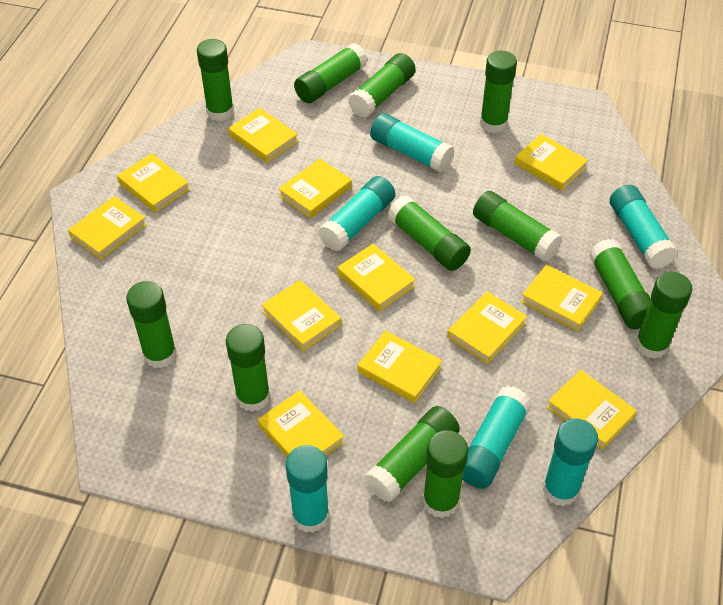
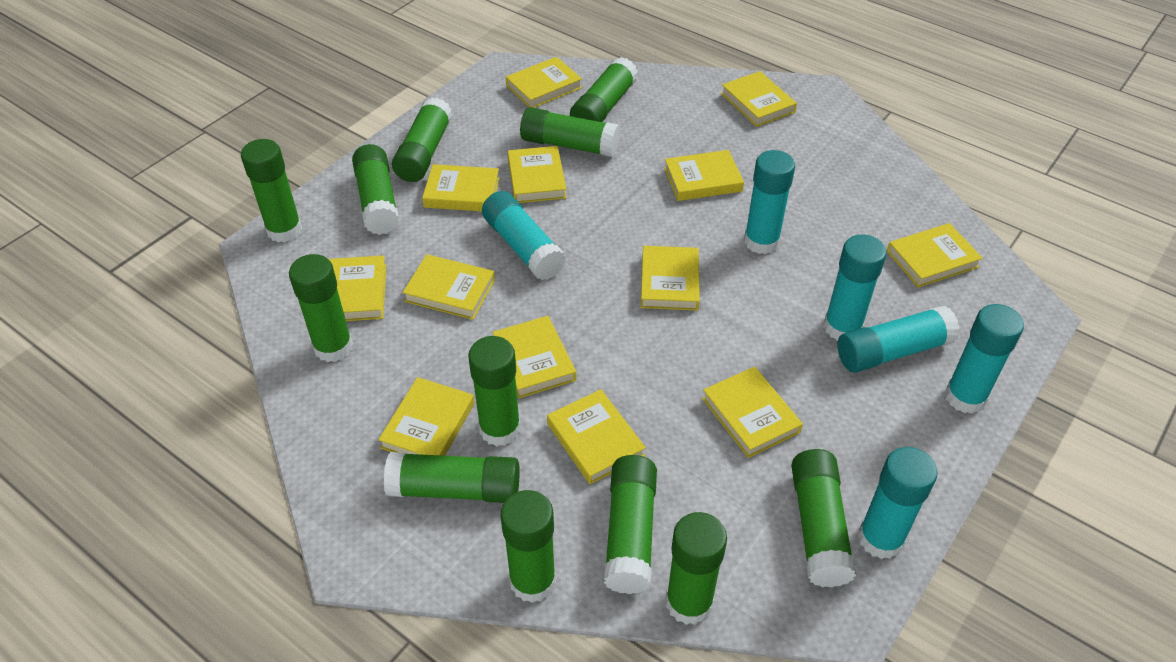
yellow book: 12 -> 13

